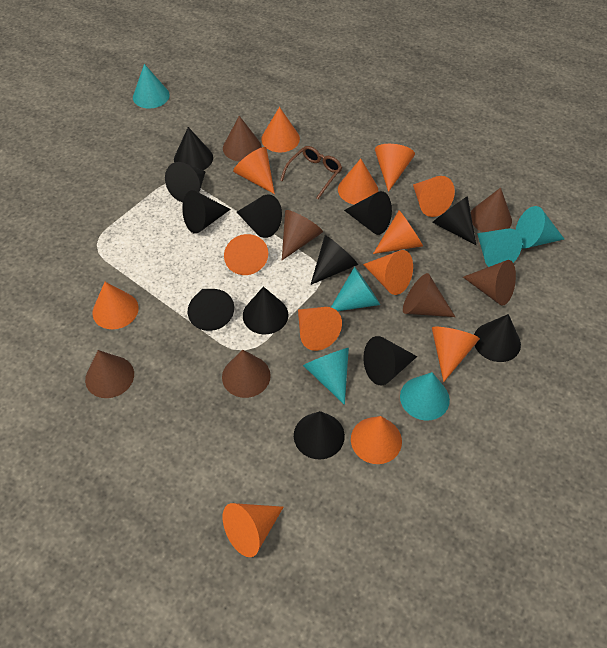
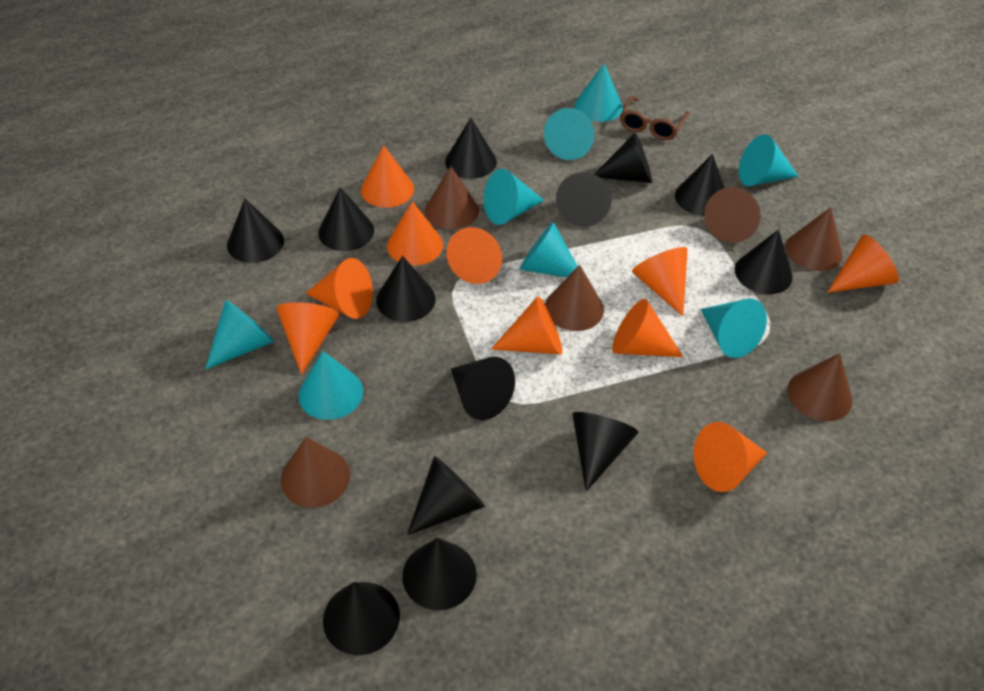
black cone: 12 -> 13
brown cone: 7 -> 6
orange cone: 13 -> 10
turquoise cone: 6 -> 8

